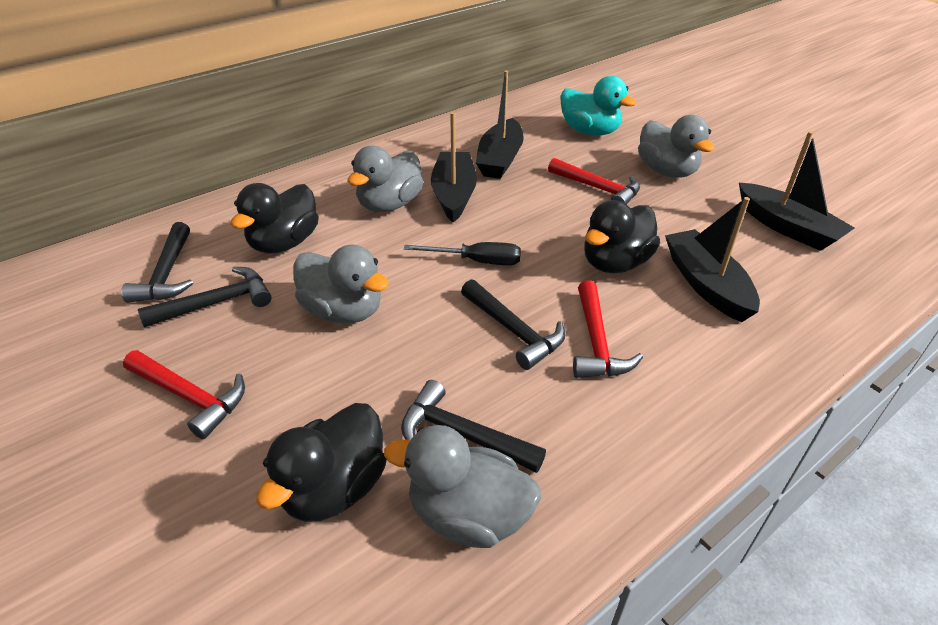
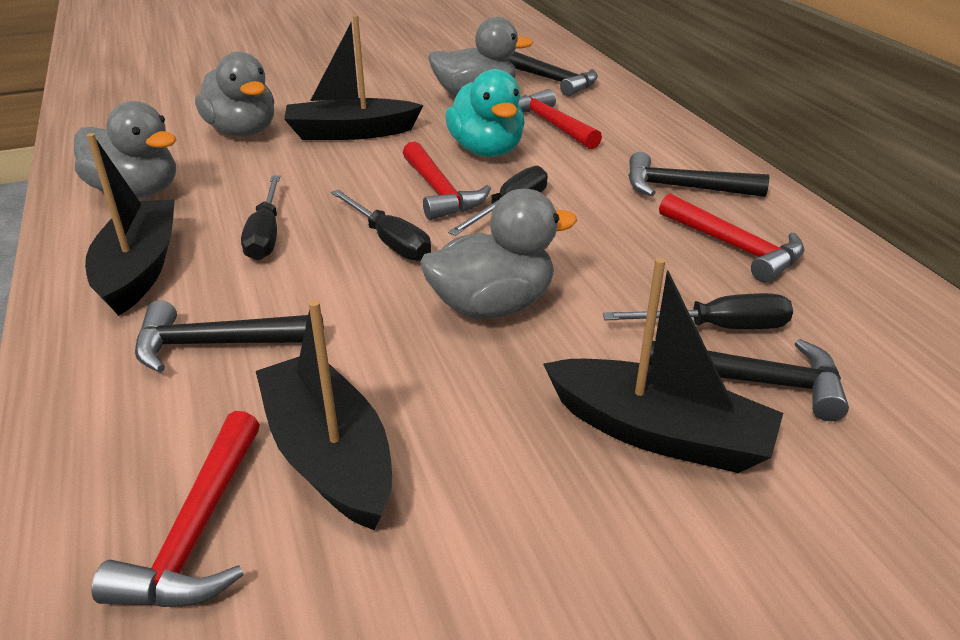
black duck: 3 -> 0
black screwdriver: 1 -> 4
red hammer: 3 -> 4

